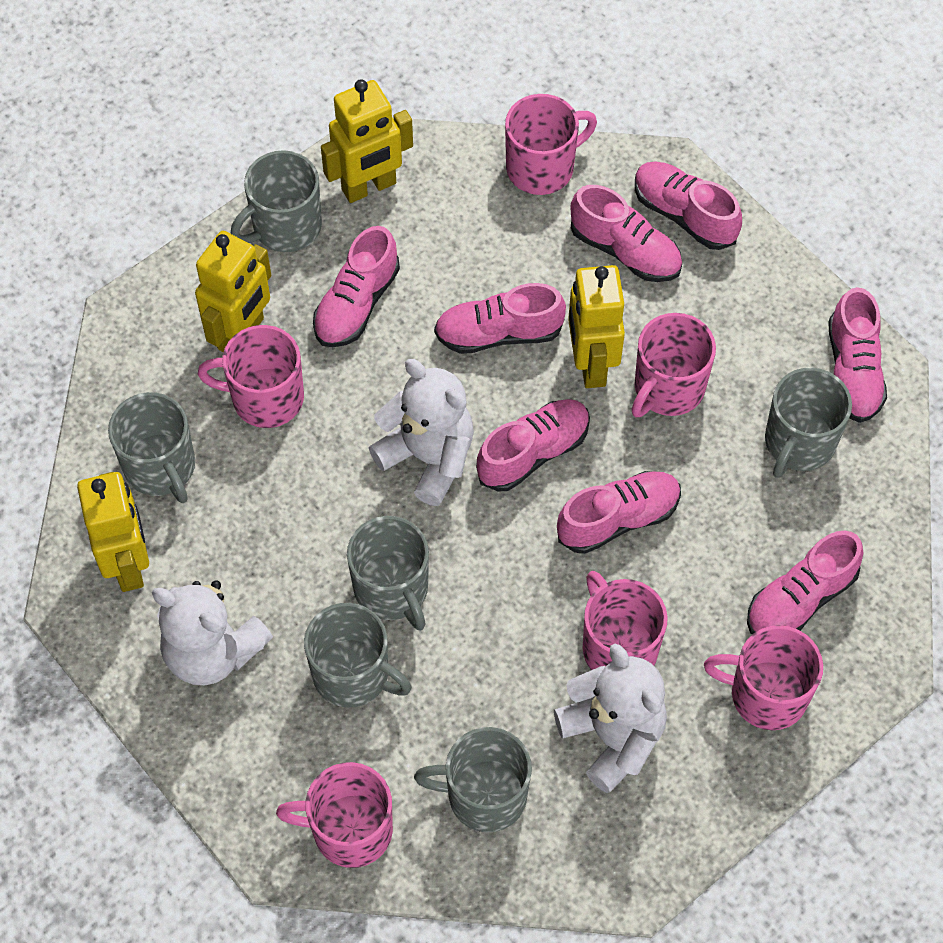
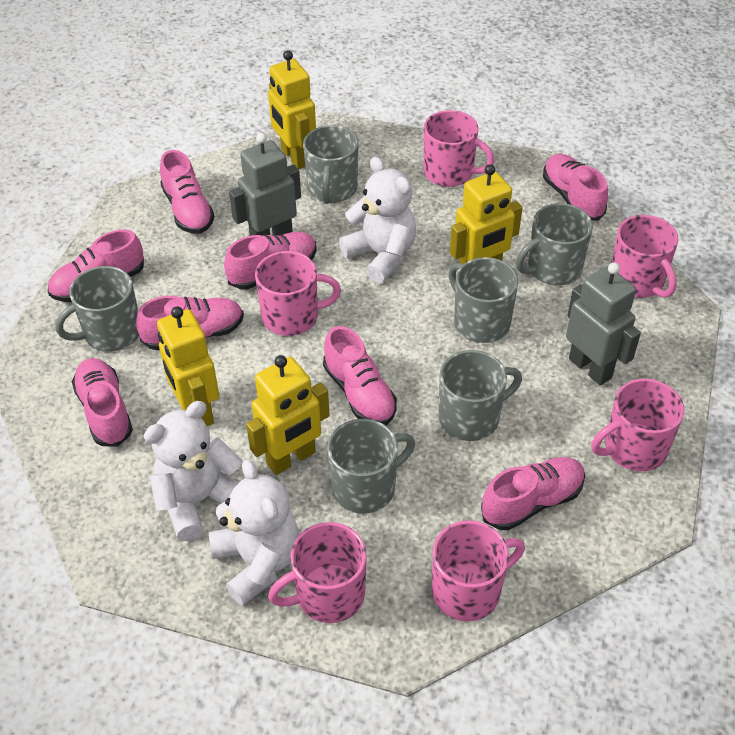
grey robot: 0 -> 2

